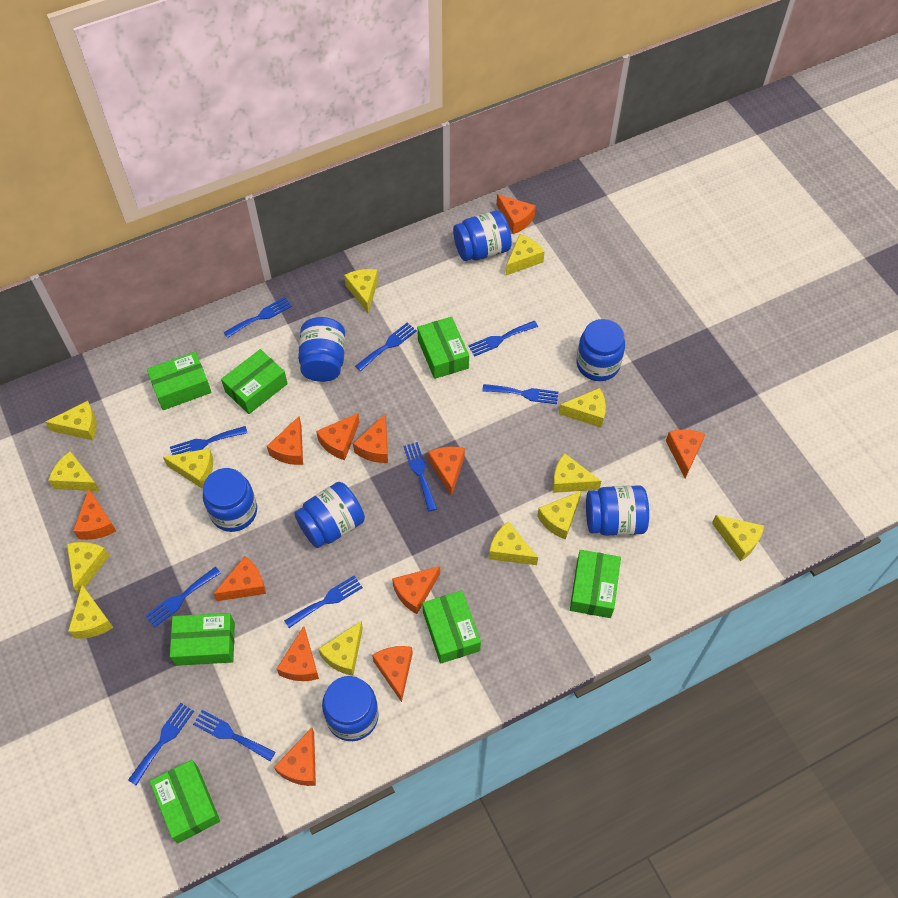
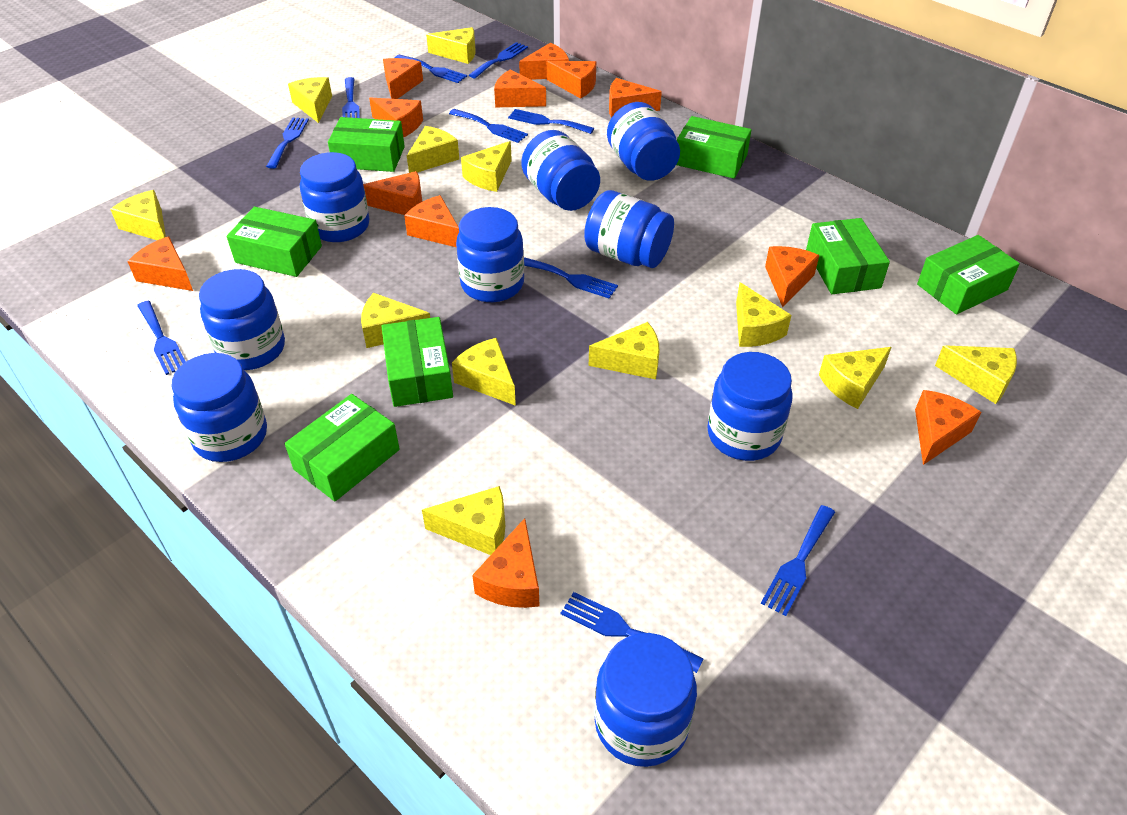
blue jar: 7 -> 9
yellow cheese: 13 -> 12

